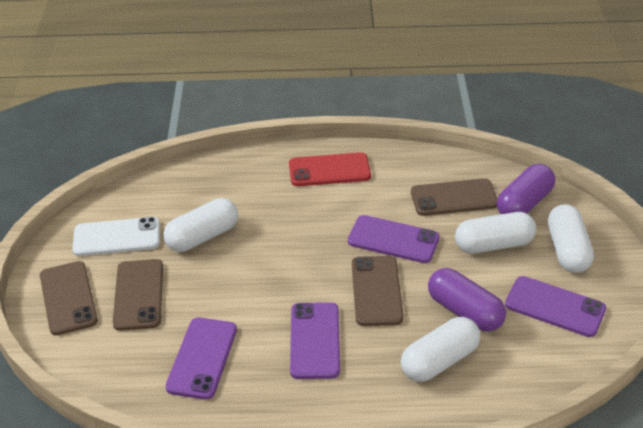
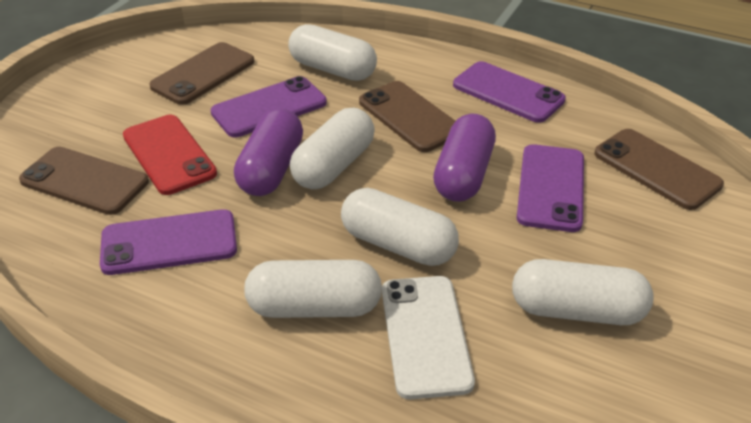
white capsule: 4 -> 5

